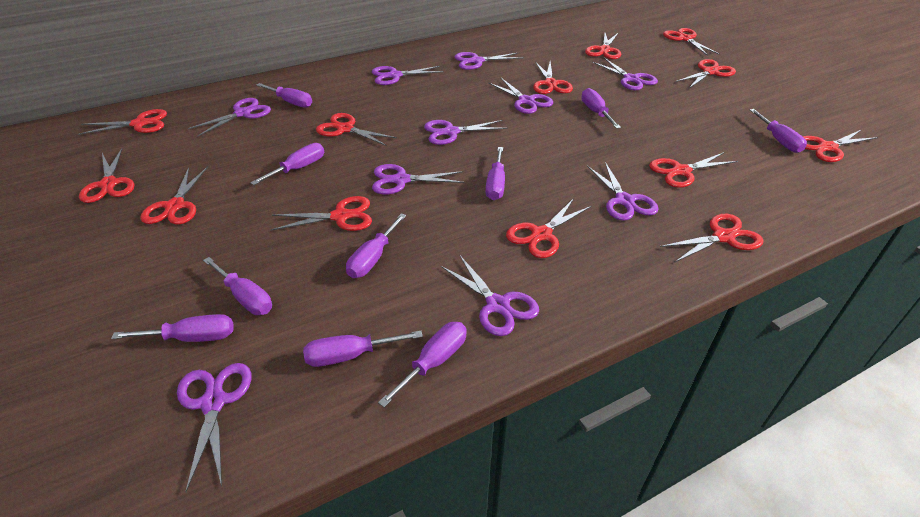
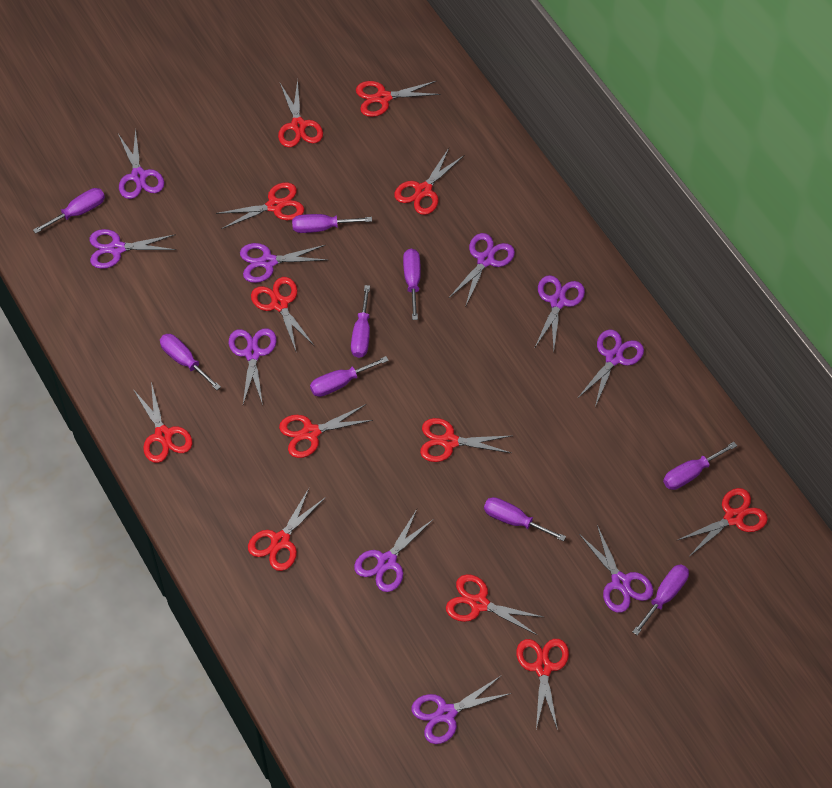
purple screwdriver: 10 -> 9
red scissors: 13 -> 12

